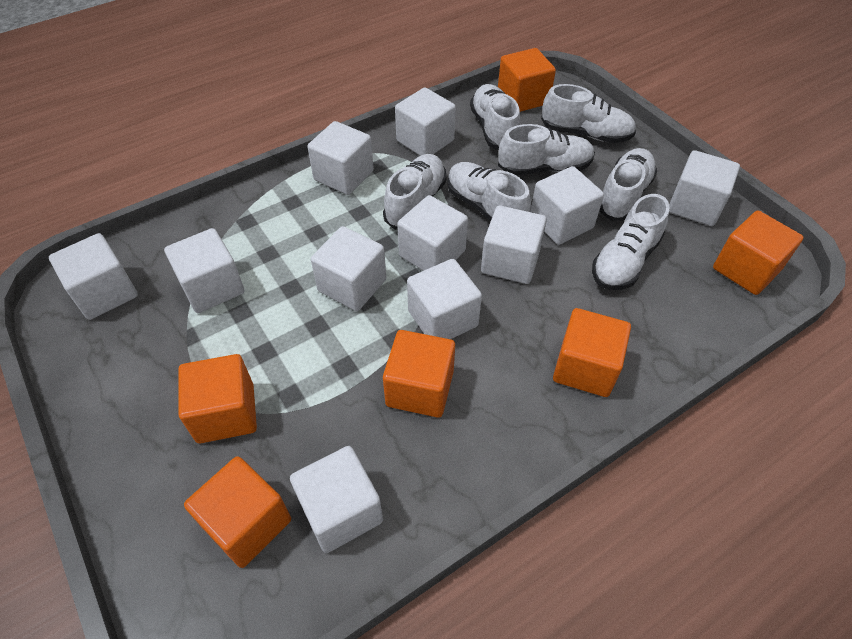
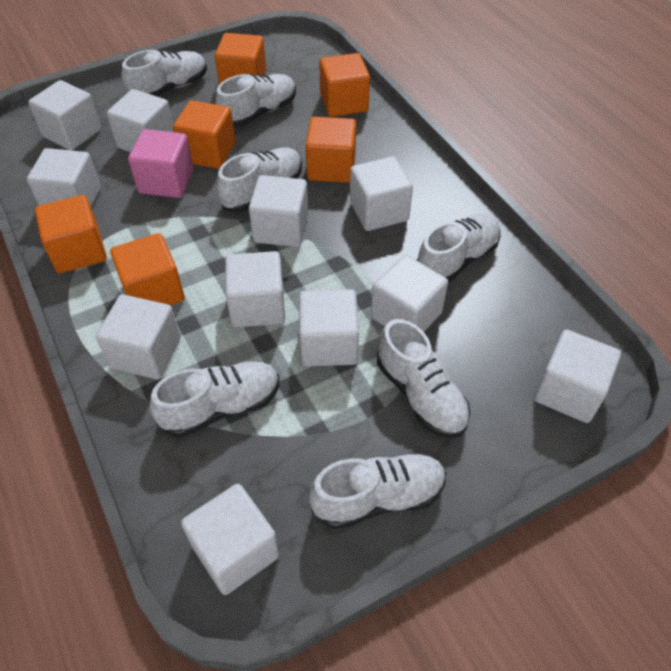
pink cube: 0 -> 1

